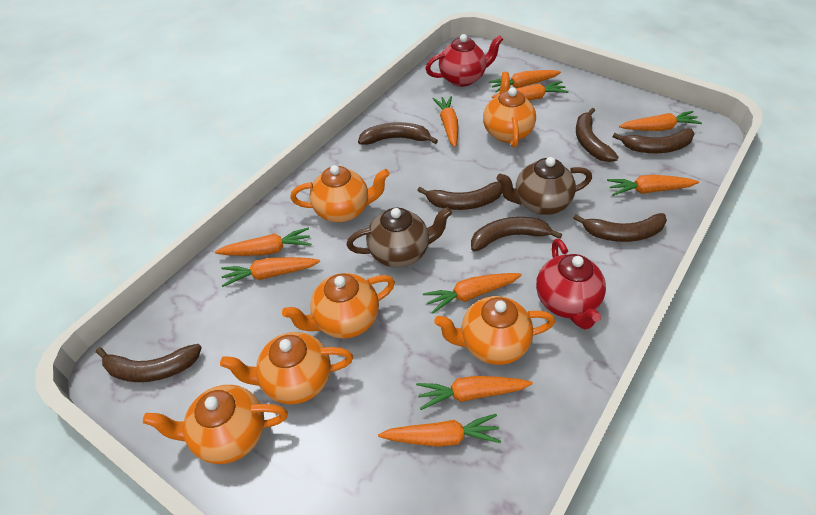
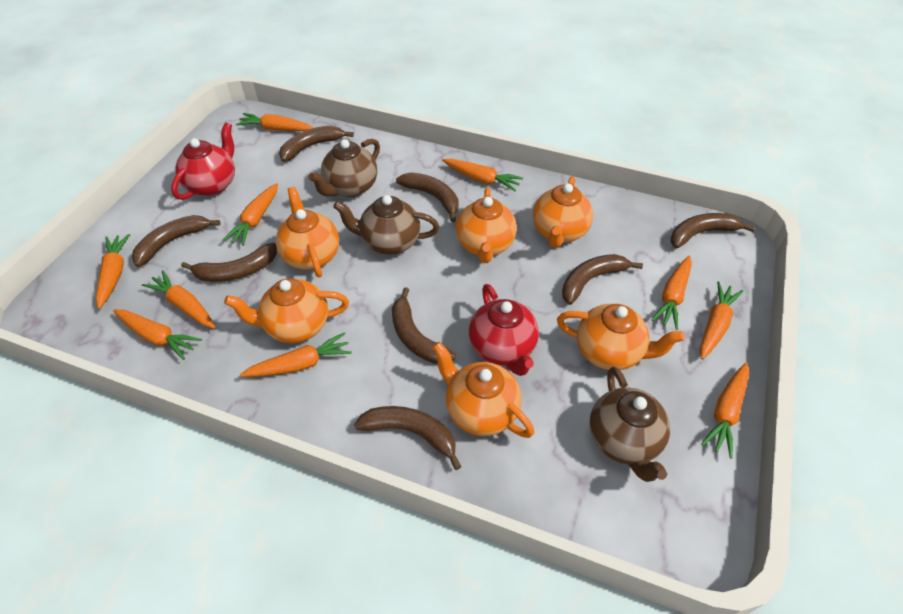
brown banana: 7 -> 8
brown teapot: 2 -> 3

